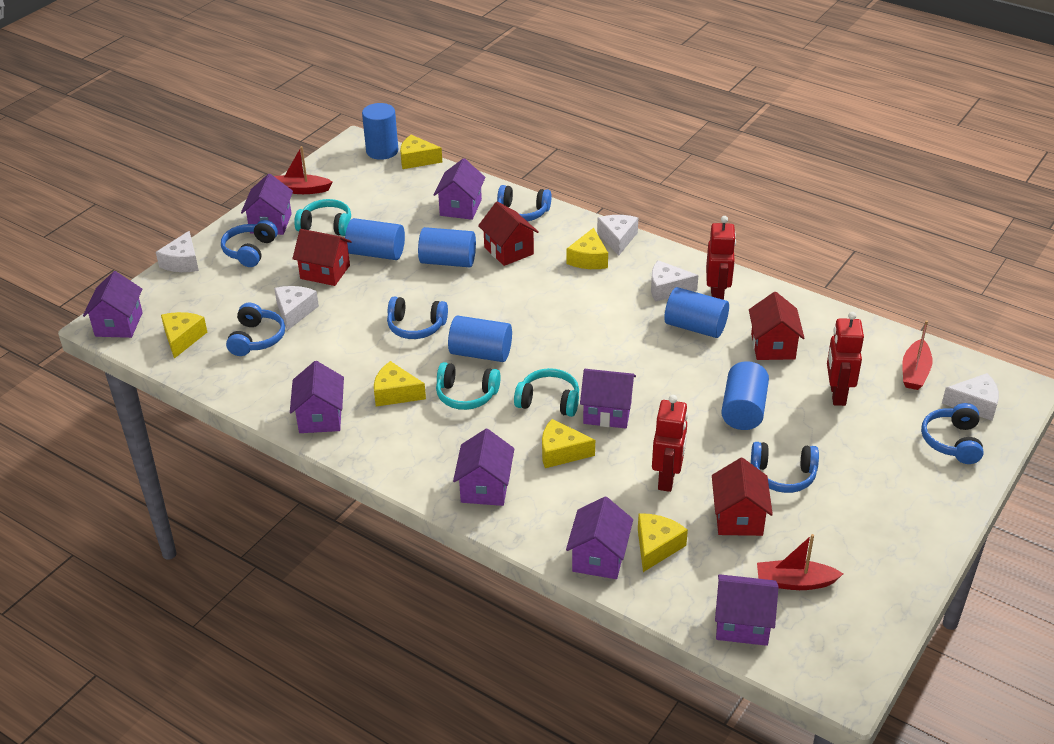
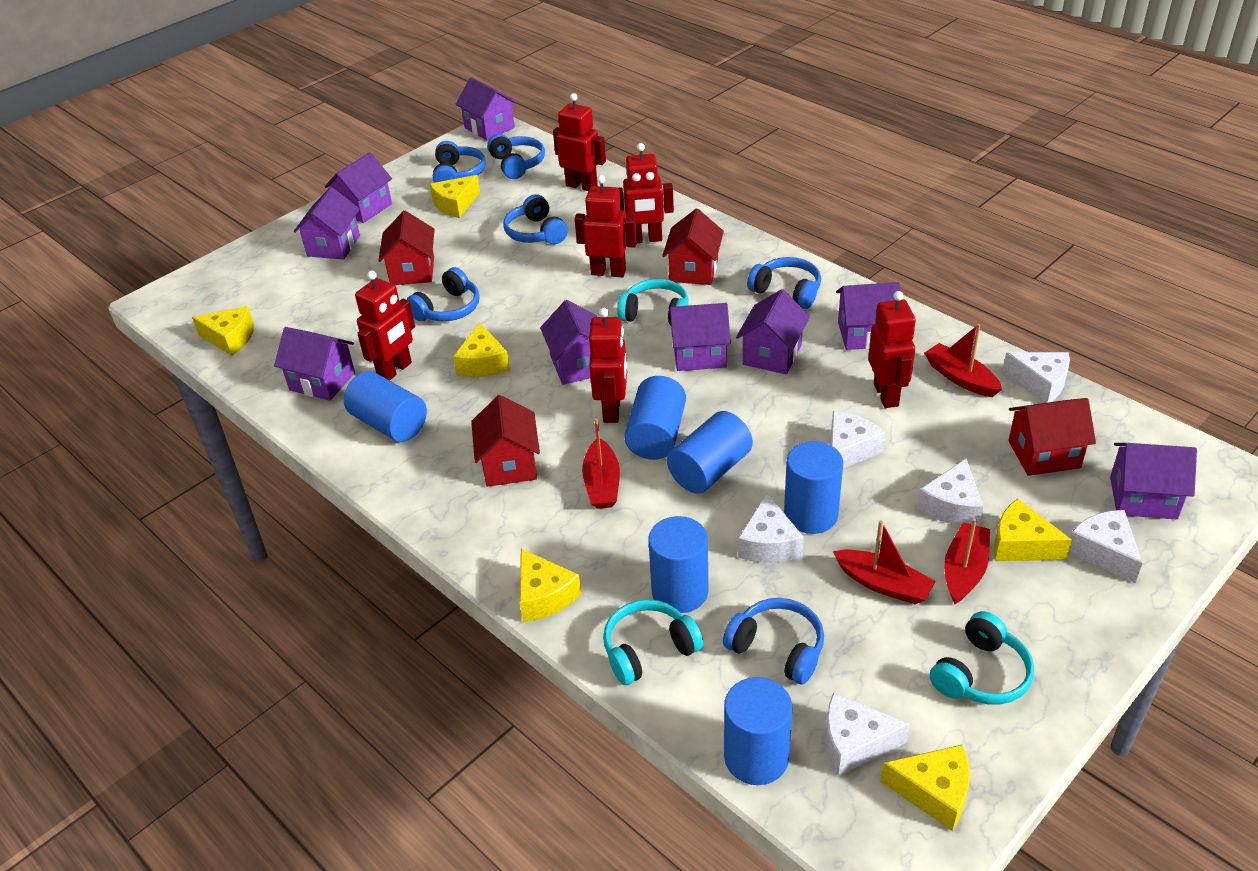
purple house: 8 -> 9
red boat: 3 -> 4
red robot: 3 -> 6
white cheese: 5 -> 6

